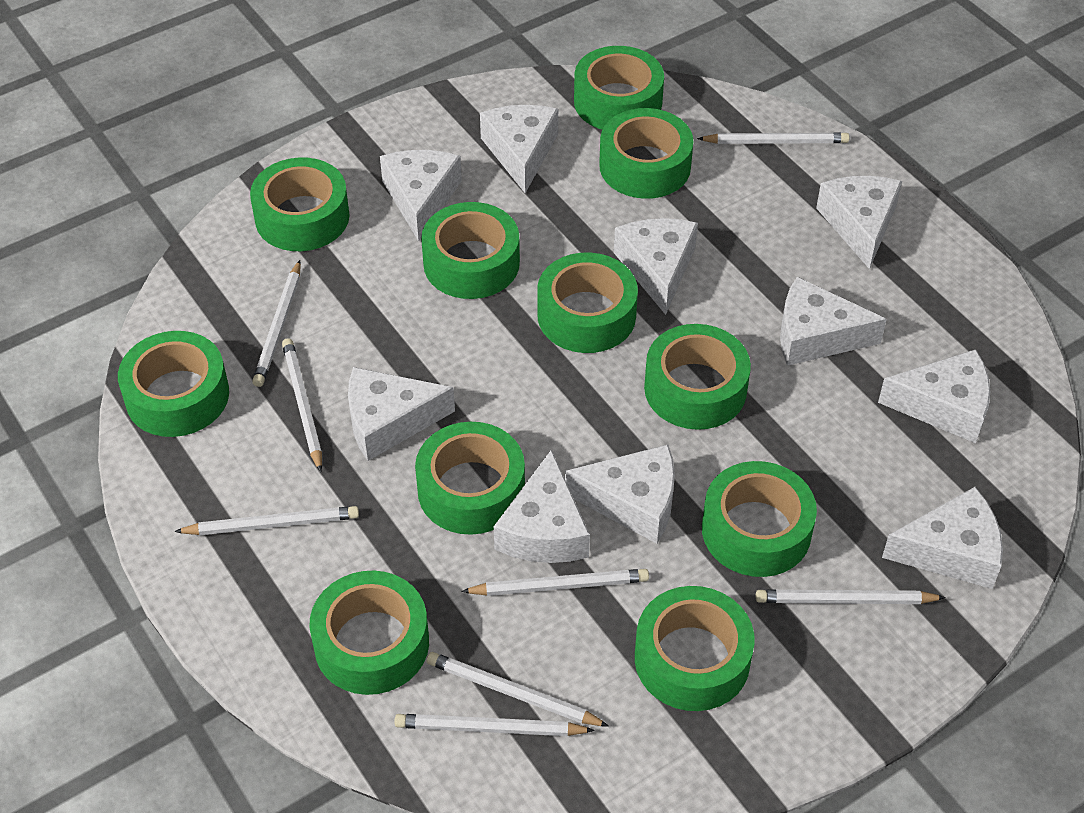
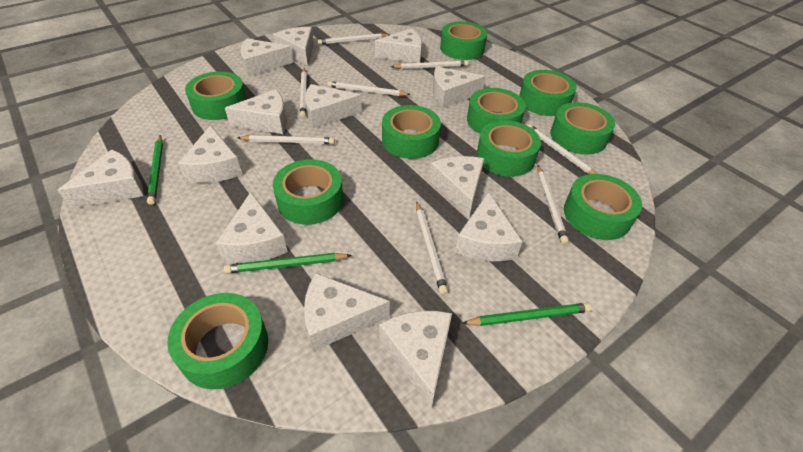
green pencil: 0 -> 3
green tape: 11 -> 10
white cheese: 10 -> 13

